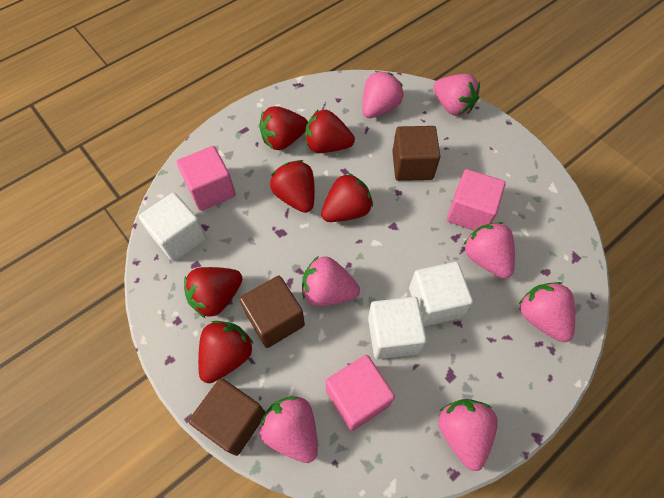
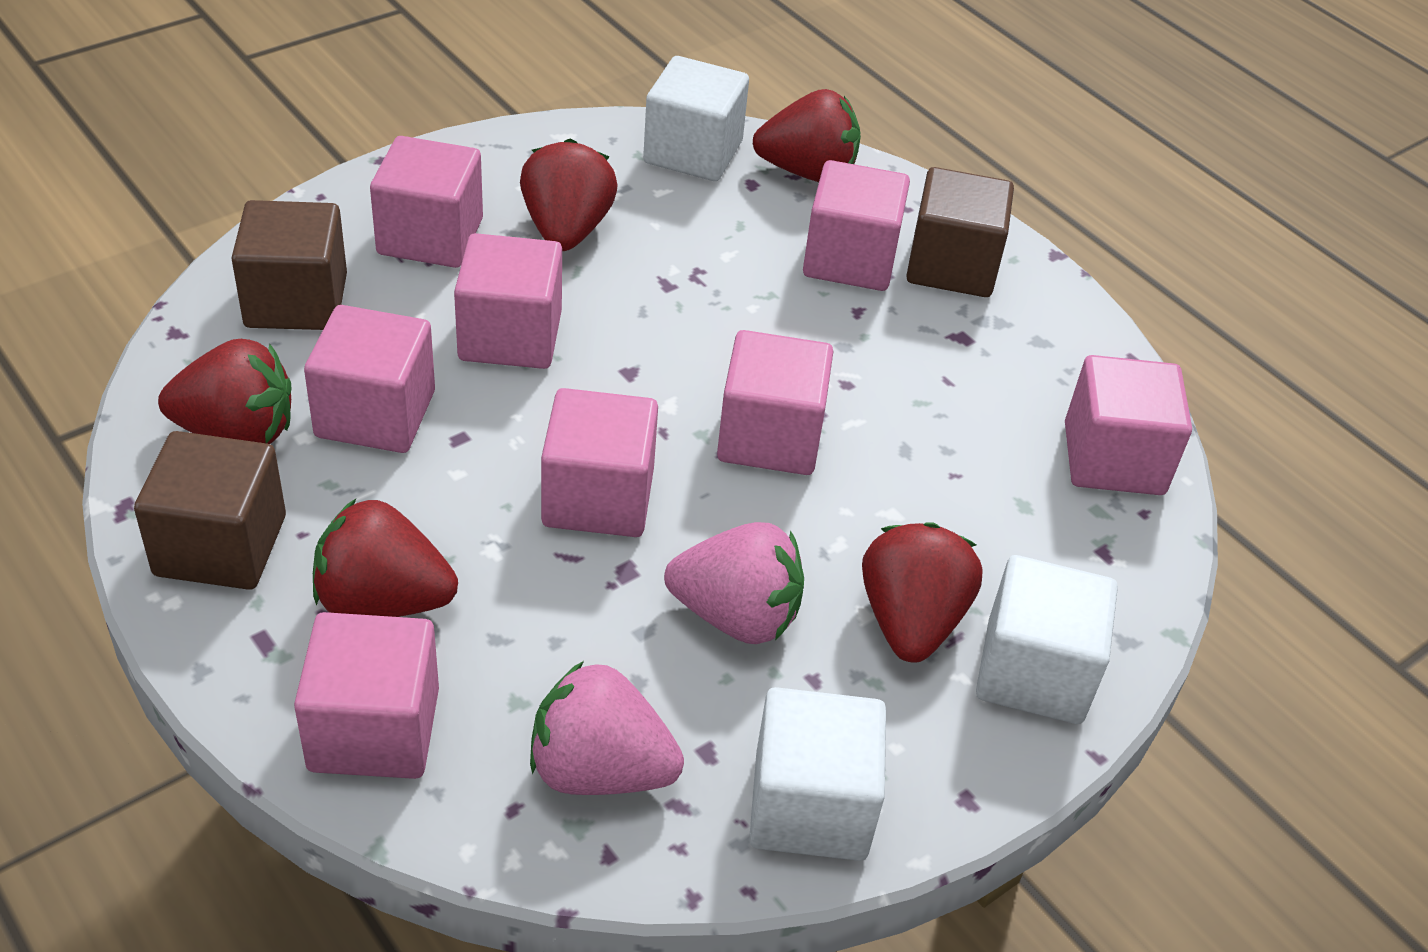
pink cube: 3 -> 8
pink strawberry: 7 -> 2
red strawberry: 6 -> 5

